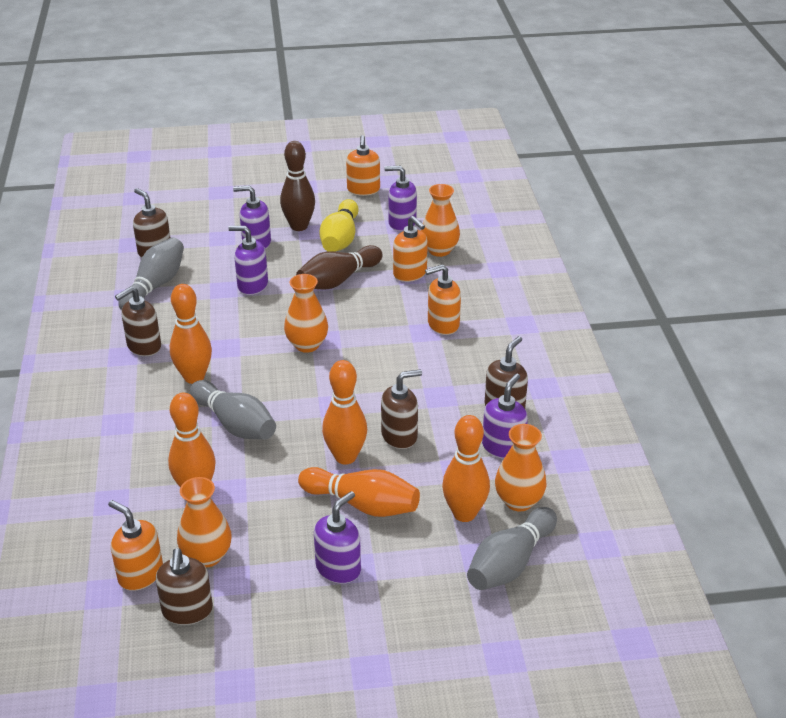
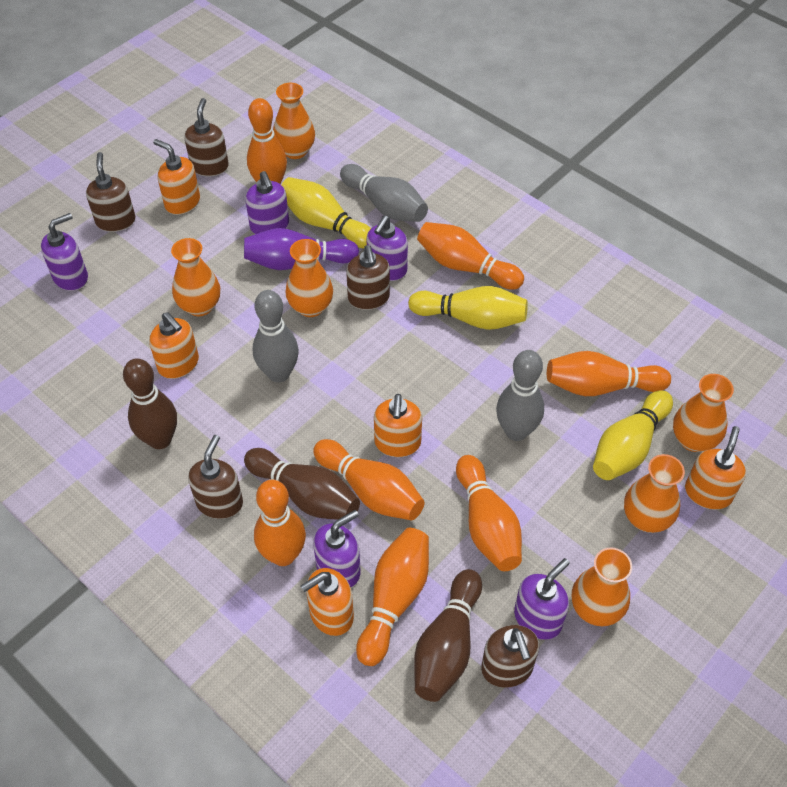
brown bowling pin: 2 -> 3
orange bowling pin: 5 -> 7
orange soap dispenser: 4 -> 5
orange vase: 4 -> 6
purple bowling pin: 0 -> 1
yellow bowling pin: 1 -> 3

